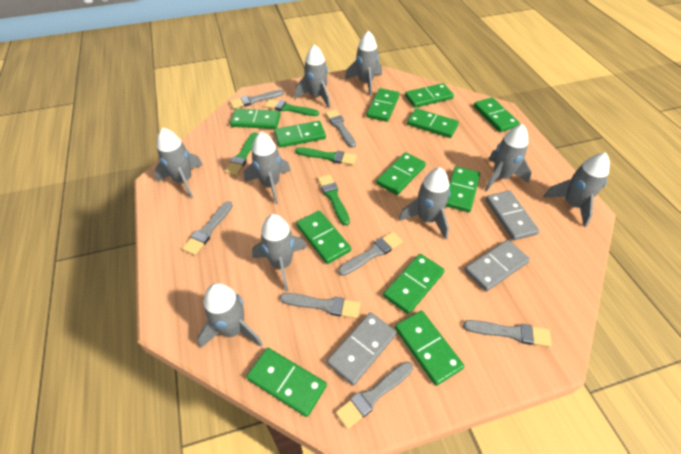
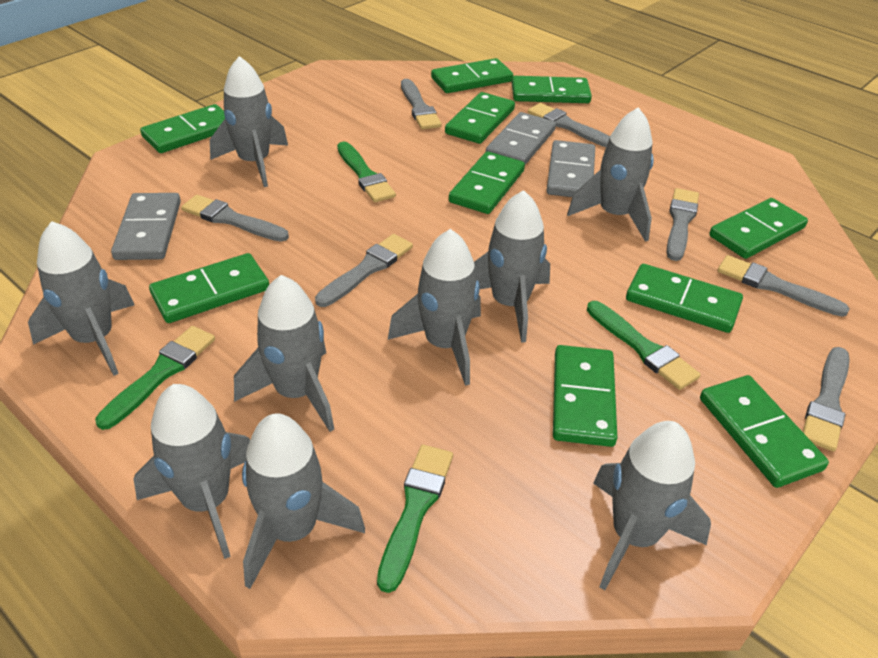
green domino: 12 -> 10

